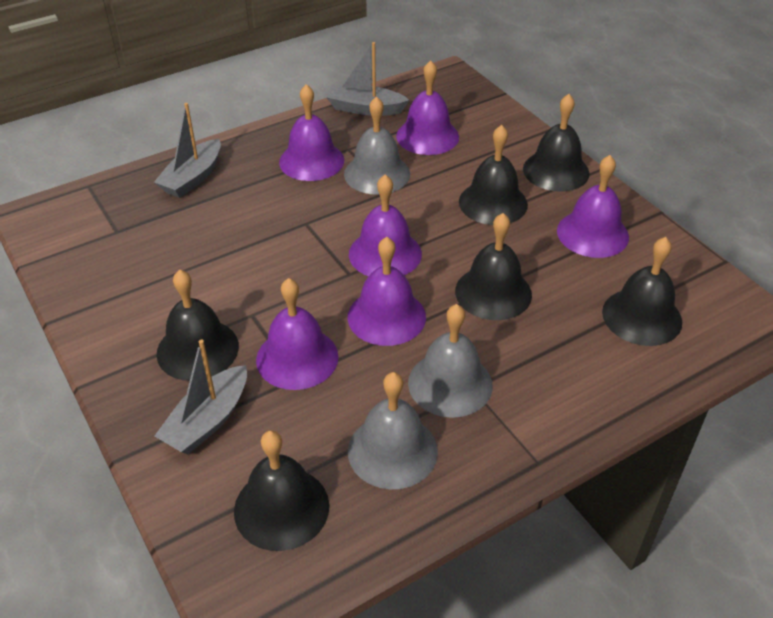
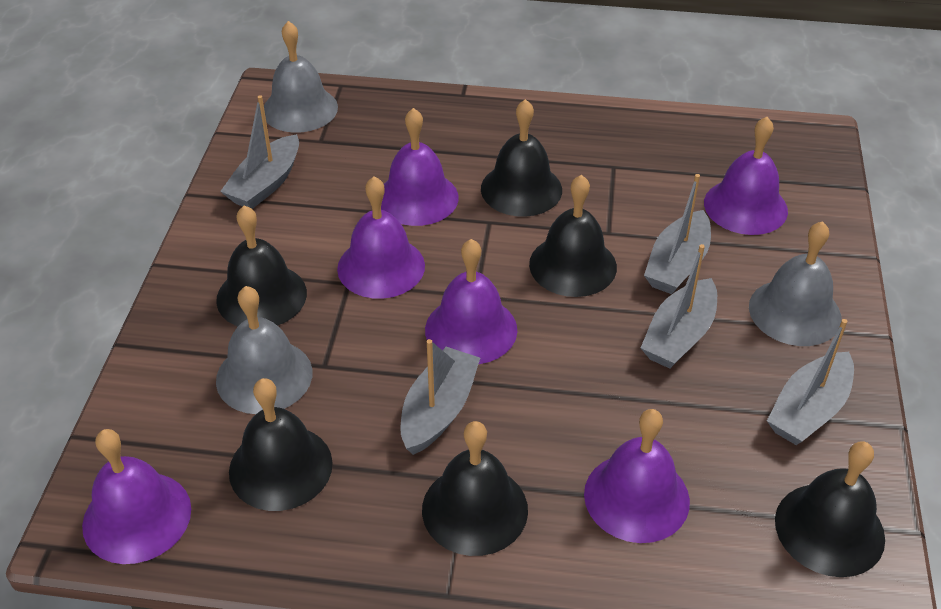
grey boat: 3 -> 5

